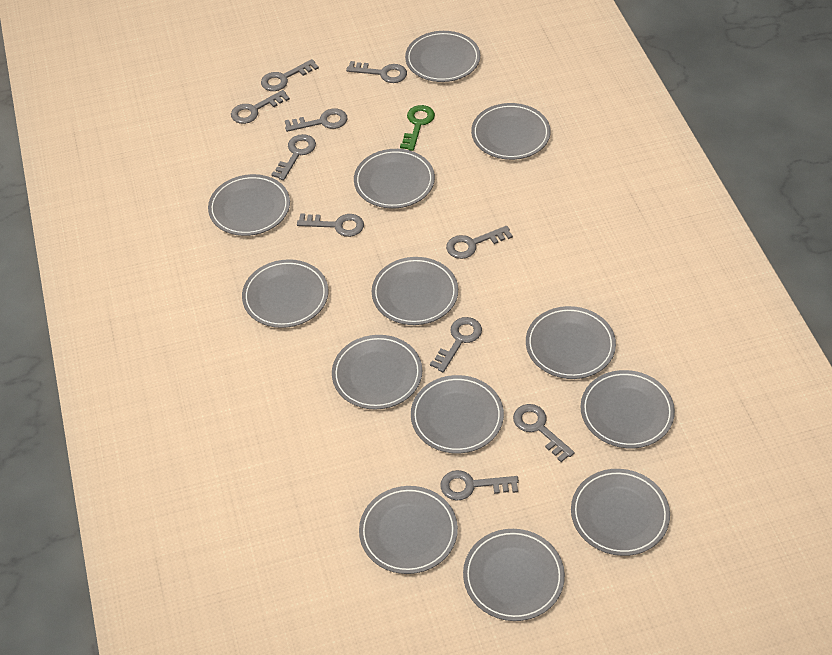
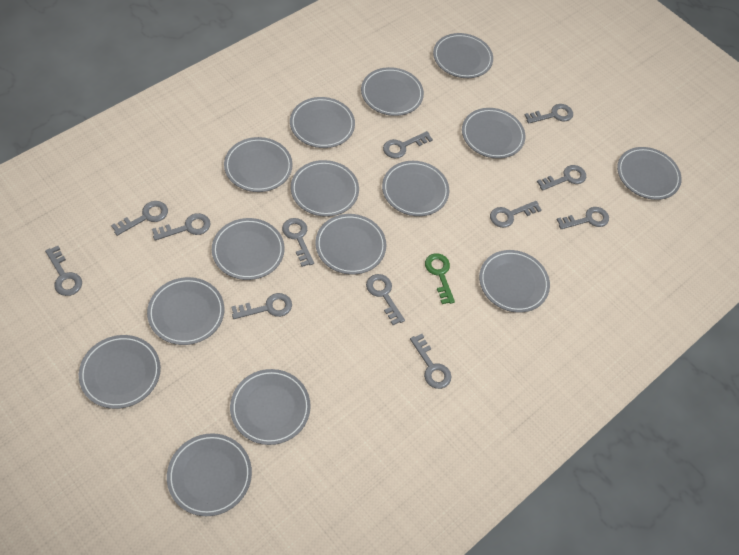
grey key: 10 -> 12
grey plate: 13 -> 15

